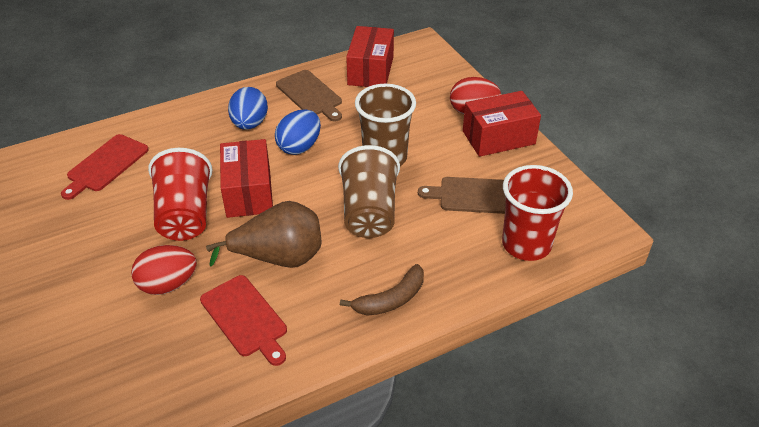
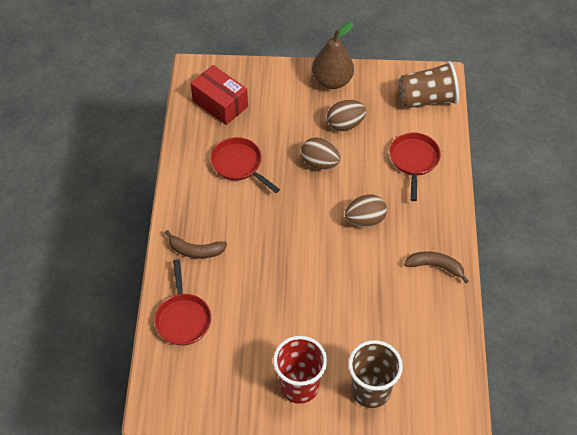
blue egg: 2 -> 0
brown banana: 1 -> 2
brown cutting board: 2 -> 0
brown egg: 0 -> 3
red box: 3 -> 1
red cup: 2 -> 1
red cutting board: 2 -> 0
red egg: 2 -> 0
red pan: 0 -> 3

